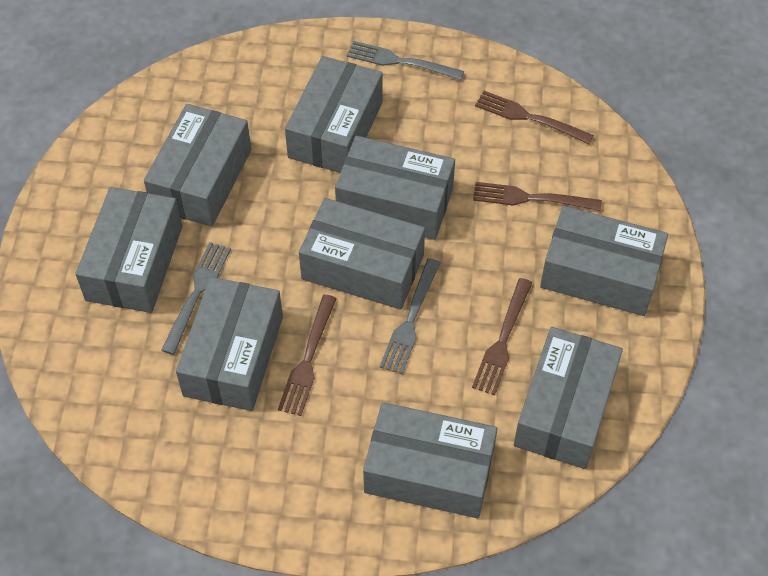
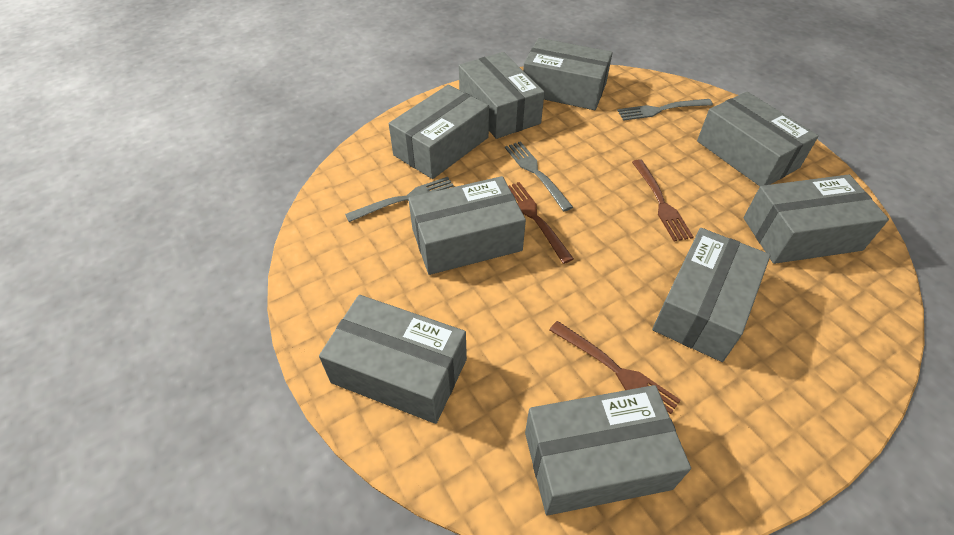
brown fork: 4 -> 3

